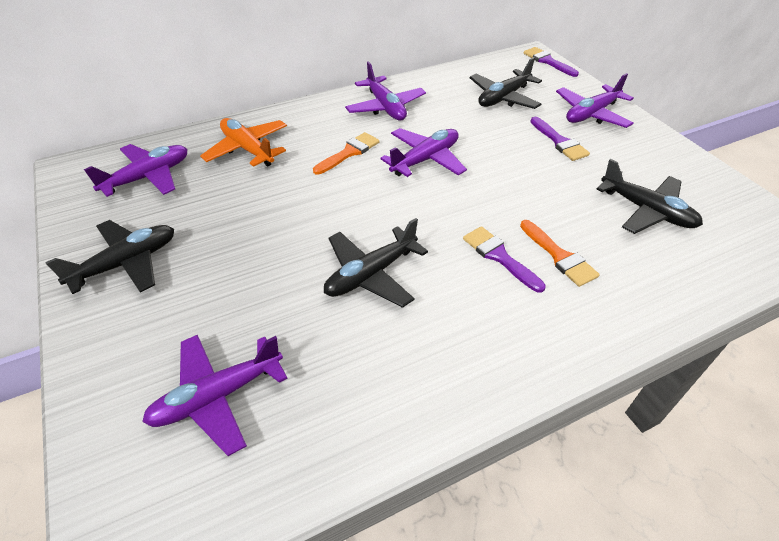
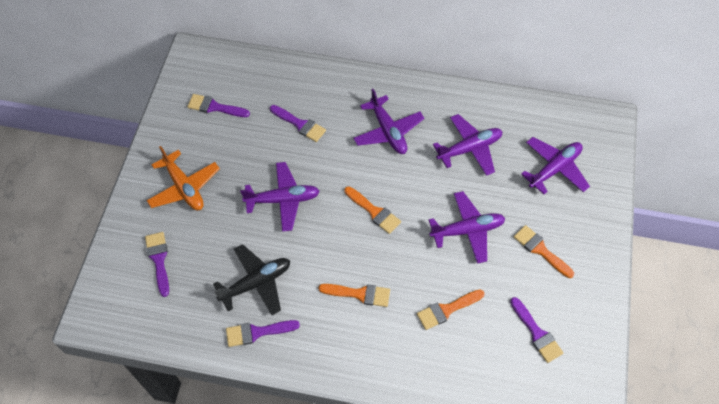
black plane: 4 -> 1
orange brush: 2 -> 4
purple brush: 3 -> 5

